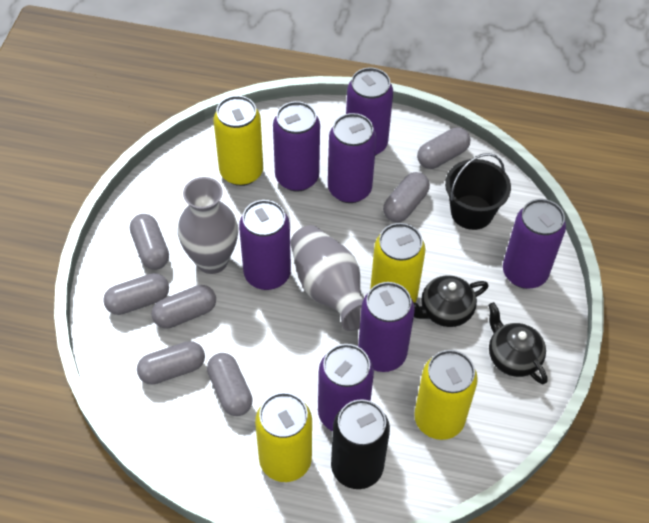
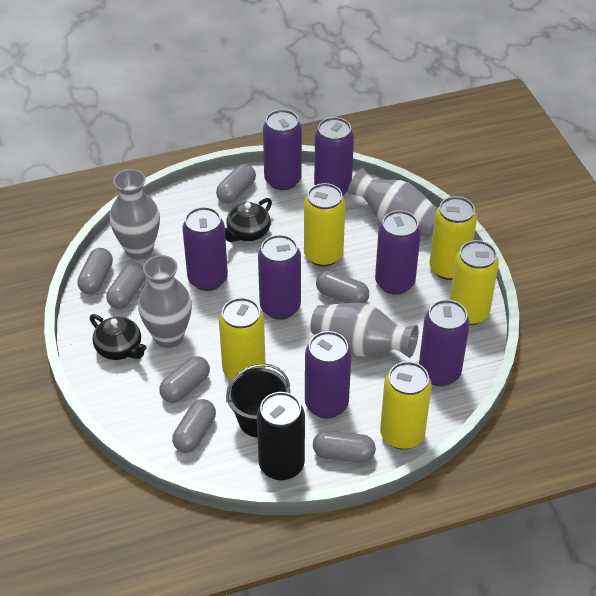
grey vase: 2 -> 4
yellow can: 4 -> 5

